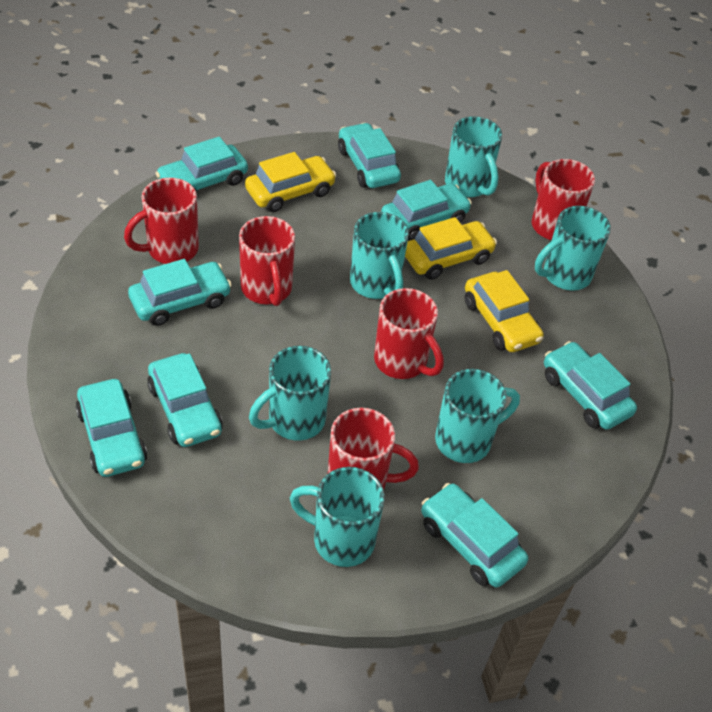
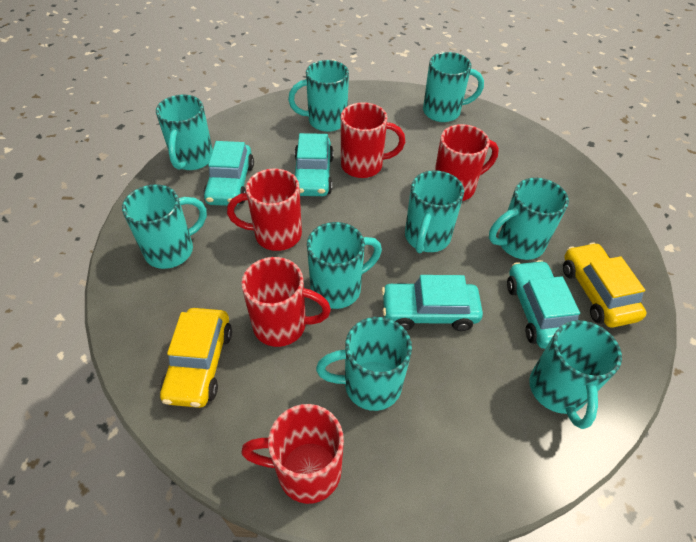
turquoise car: 8 -> 4
turquoise mug: 6 -> 9
yellow car: 3 -> 2

